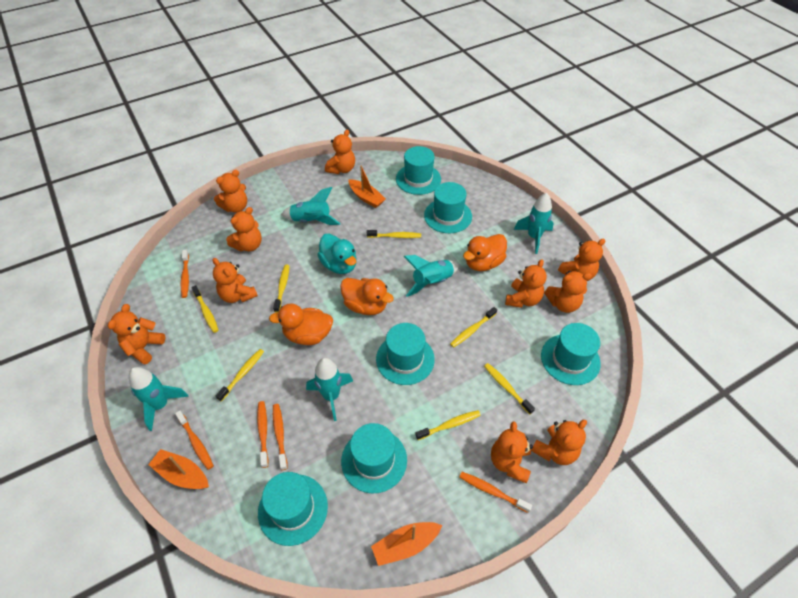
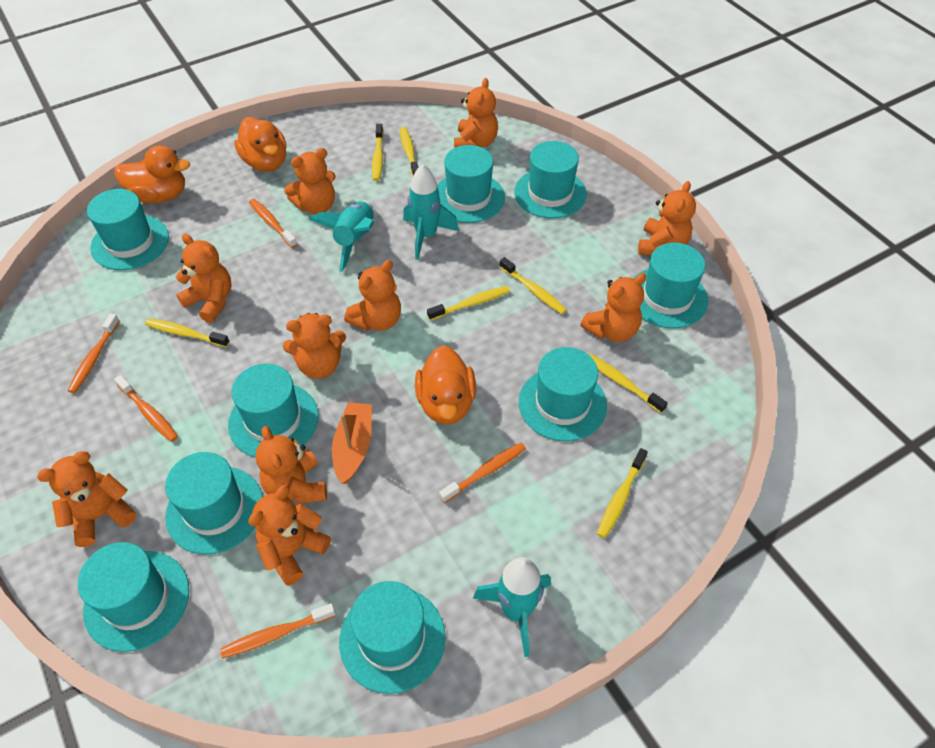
orange boat: 3 -> 1
turquoise duck: 1 -> 0
turquoise hat: 6 -> 9
turquoise rocket: 5 -> 3

